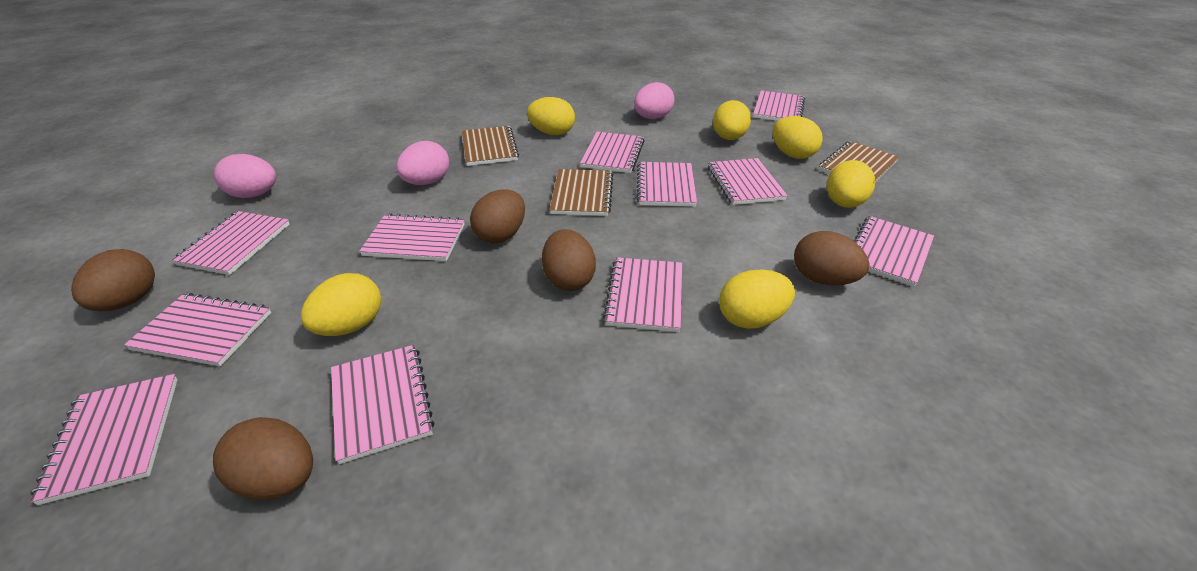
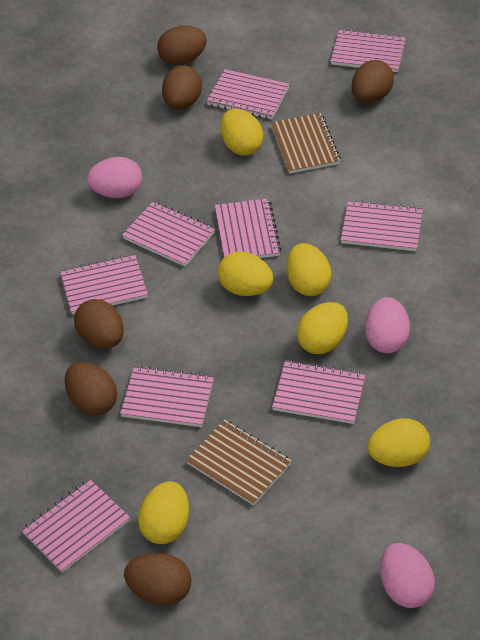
brown egg: 5 -> 6
brown notebook: 3 -> 2
pink notebook: 11 -> 9

